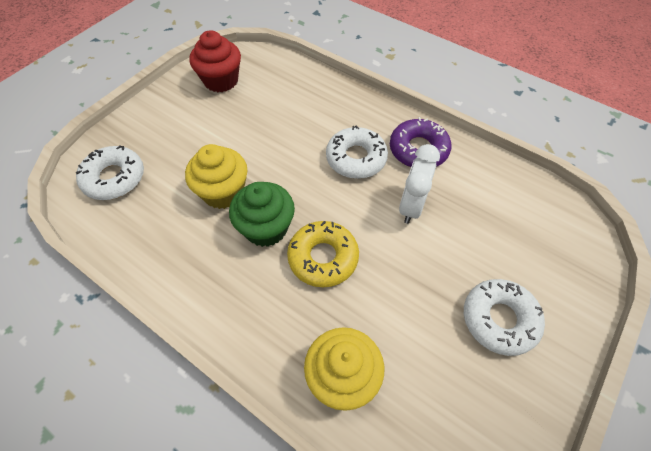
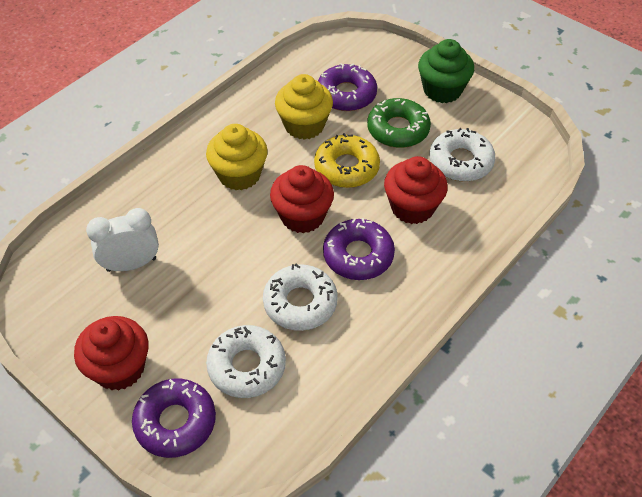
green donut: 0 -> 1
purple donut: 1 -> 3
red cupcake: 1 -> 3

